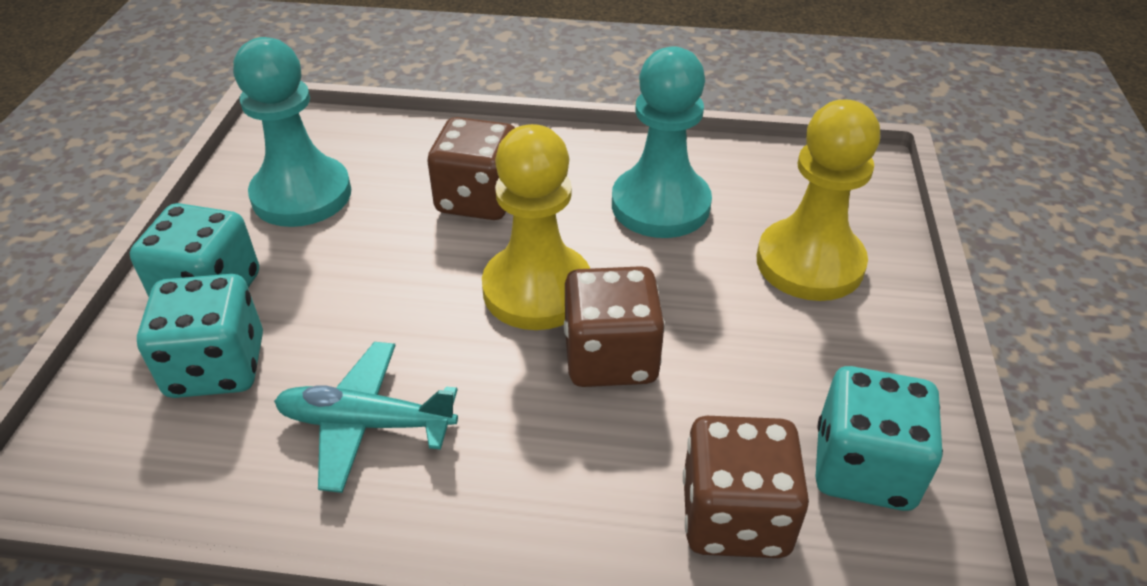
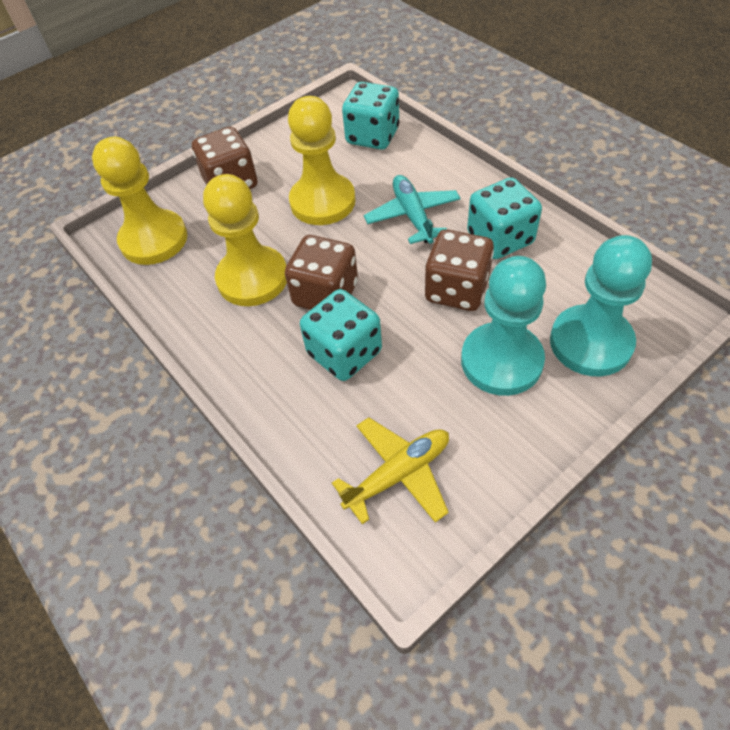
yellow pawn: 2 -> 3
yellow plane: 0 -> 1

